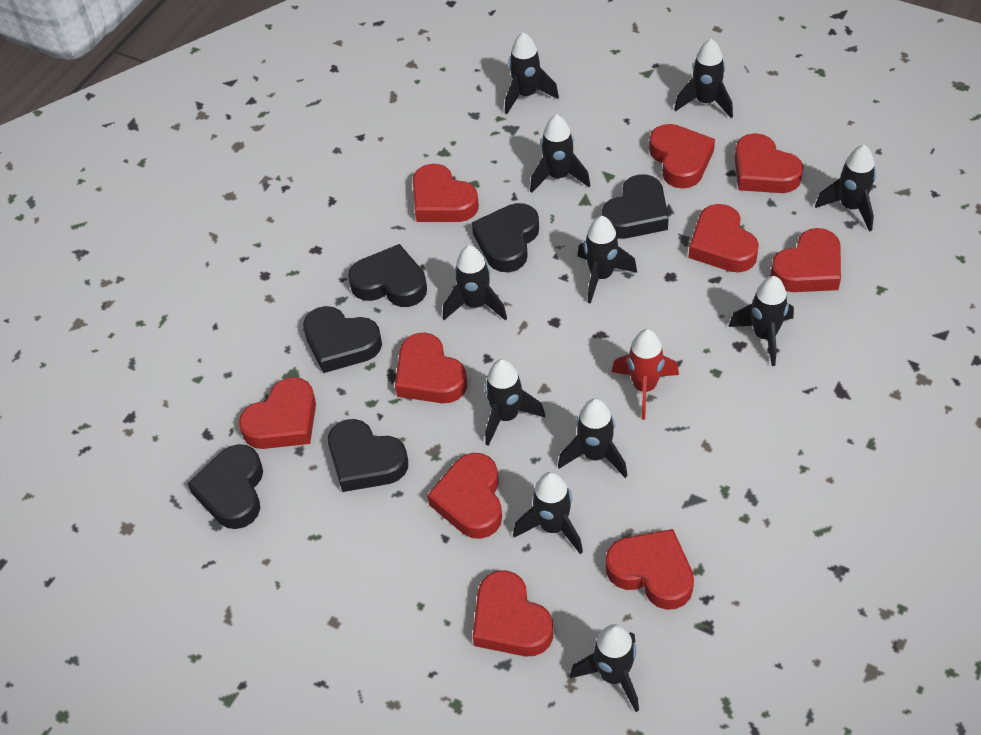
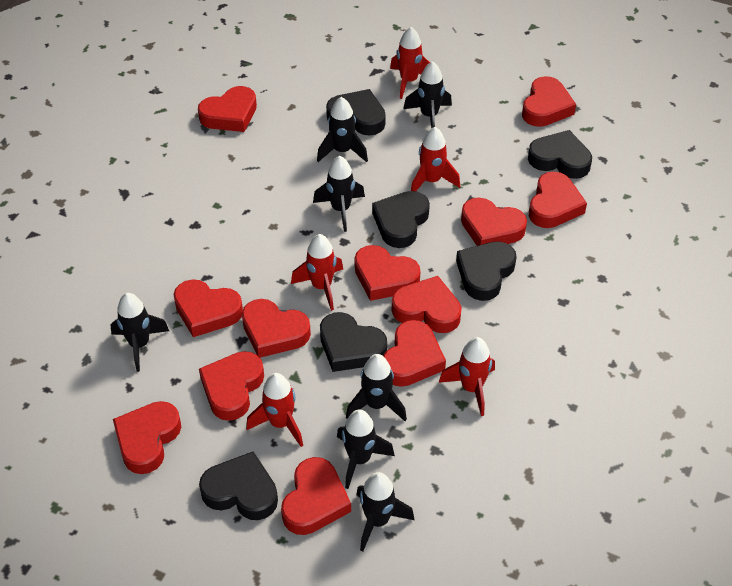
black rocket: 11 -> 7
red heart: 10 -> 12
red rocket: 1 -> 5

